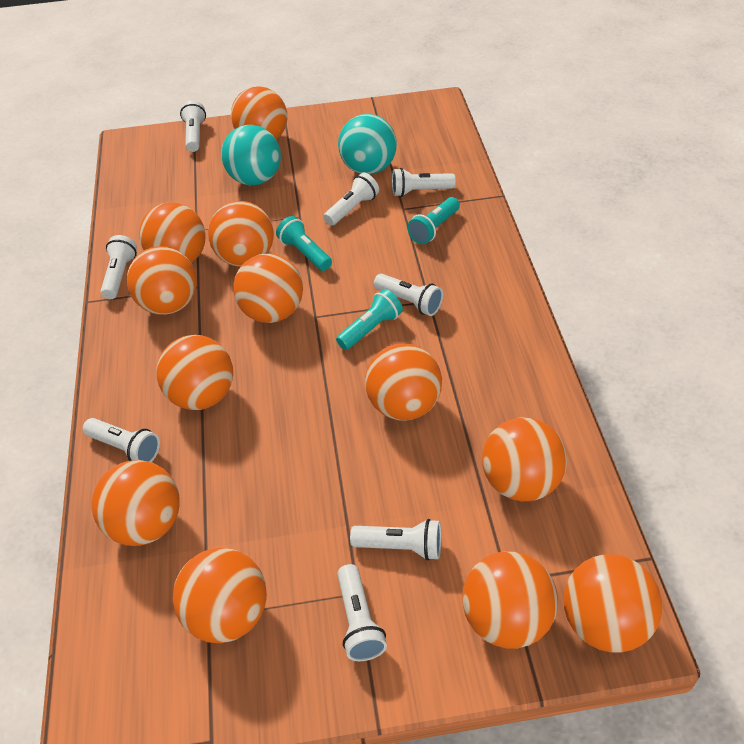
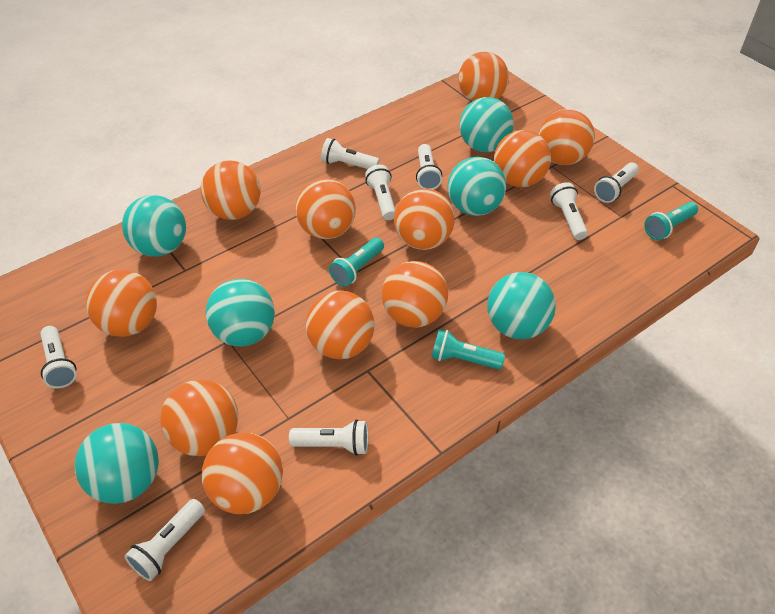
orange ball: 12 -> 11
turquoise ball: 2 -> 6

